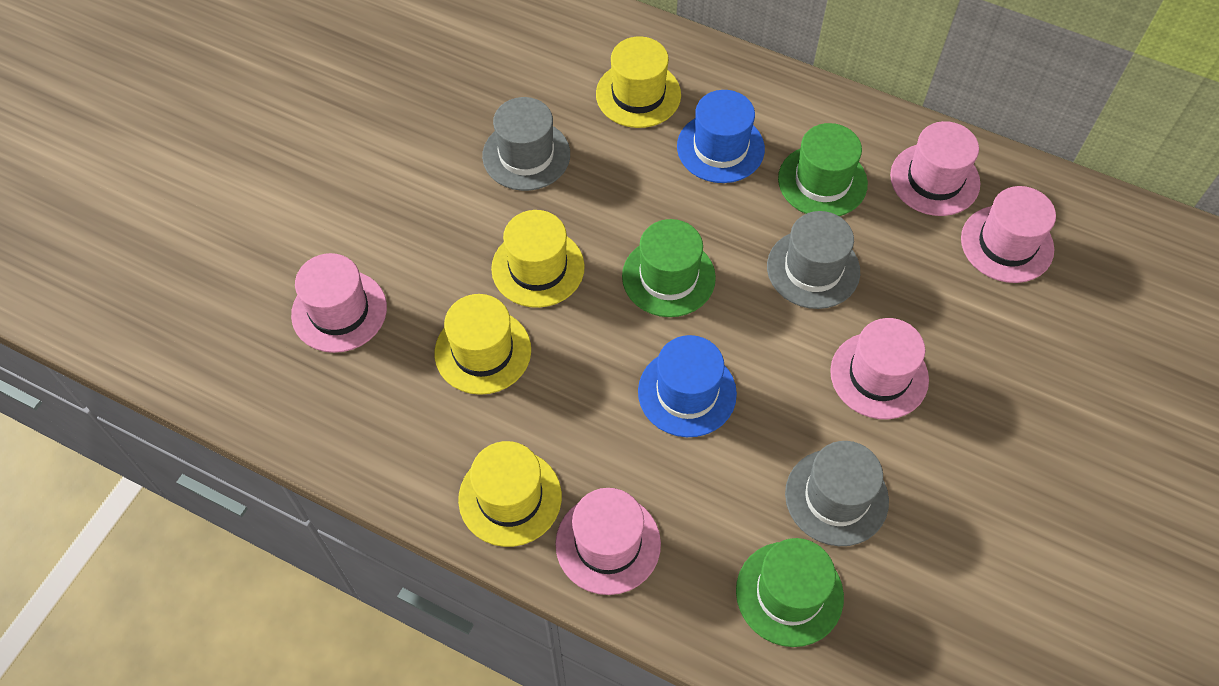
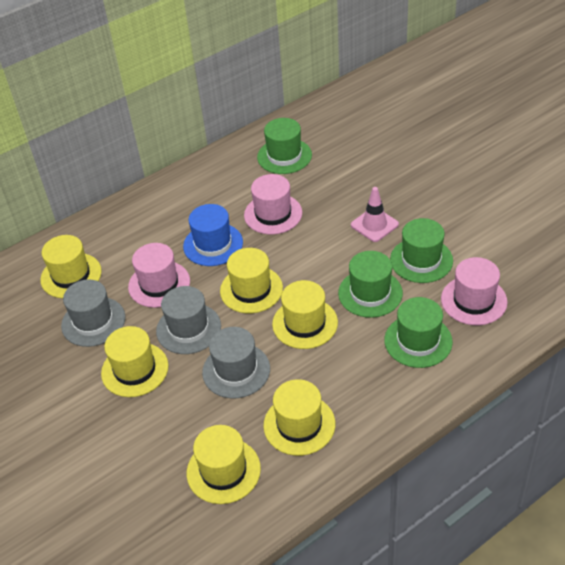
blue hat: 2 -> 1
green hat: 3 -> 4
pink hat: 5 -> 3
pink traffic cone: 0 -> 1
yellow hat: 4 -> 6

